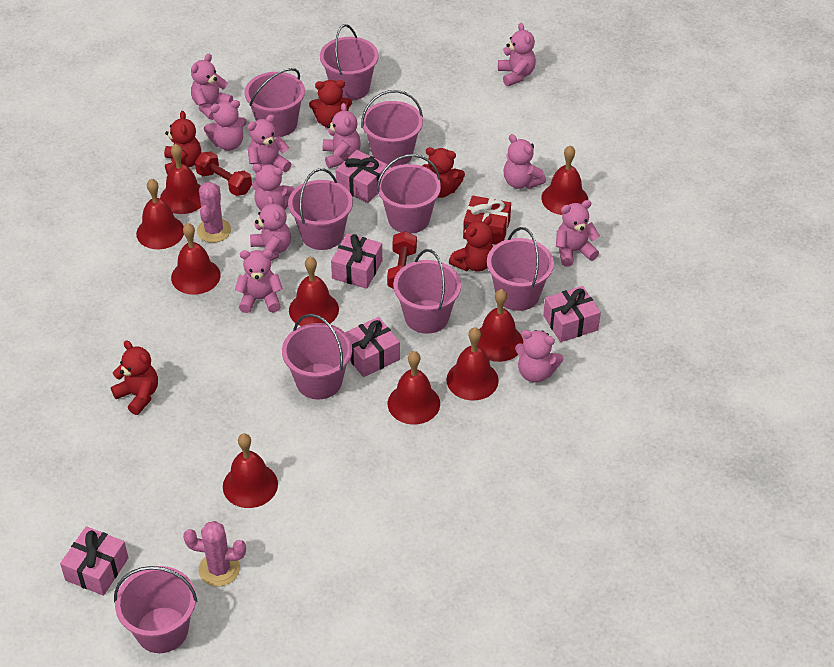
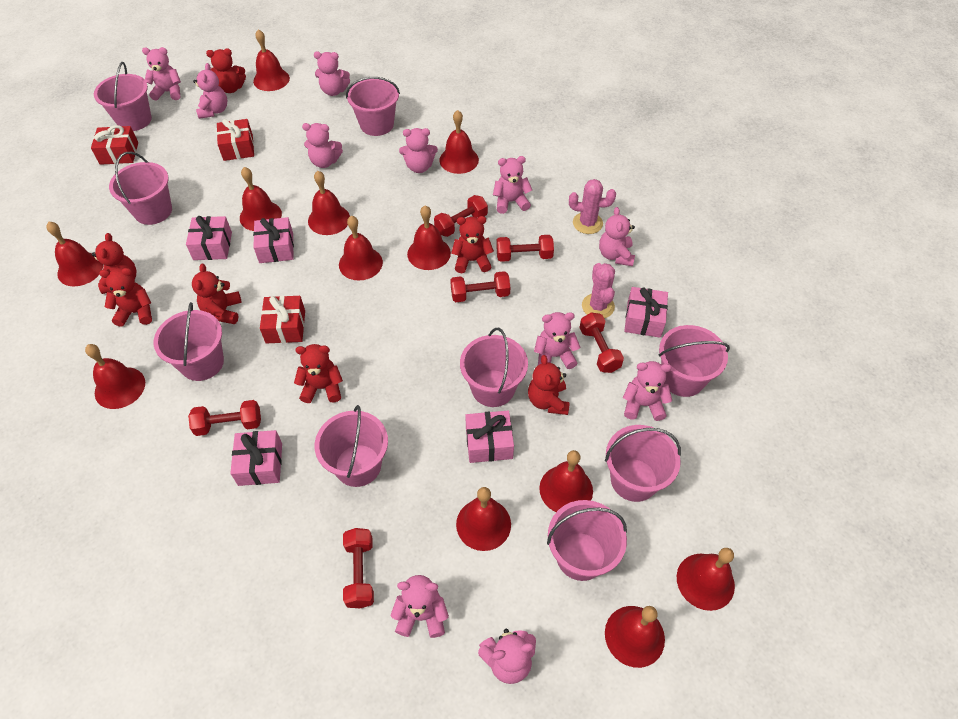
red bell: 9 -> 12
red dumbbell: 2 -> 6
red gift: 1 -> 3
red teddy bear: 5 -> 7

